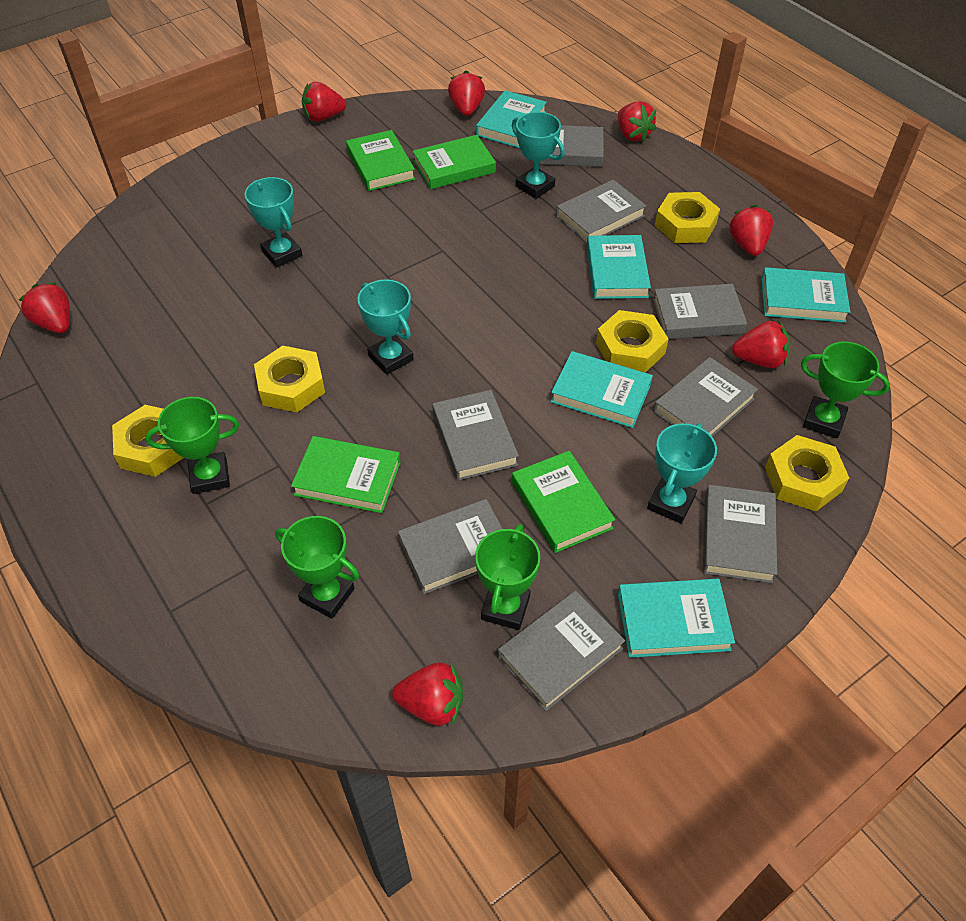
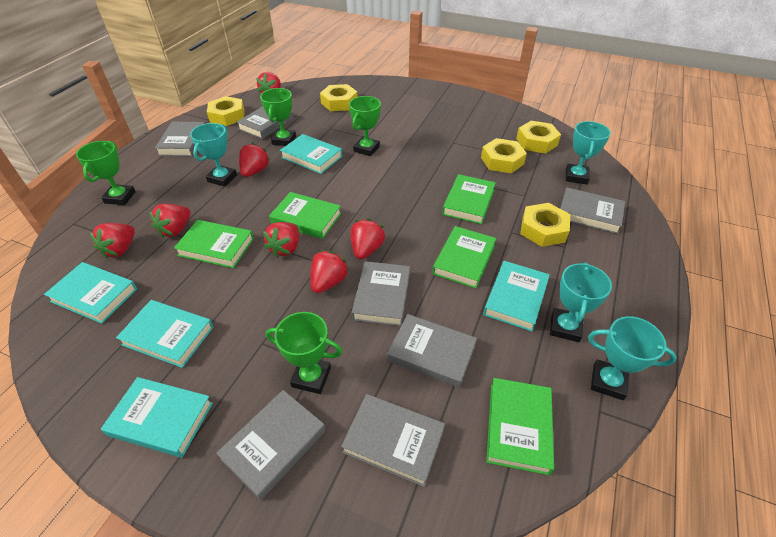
green book: 4 -> 5
grey book: 8 -> 7

